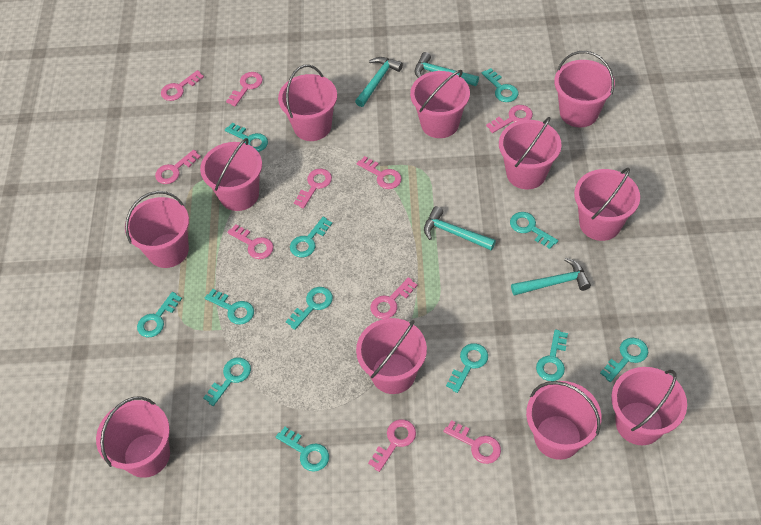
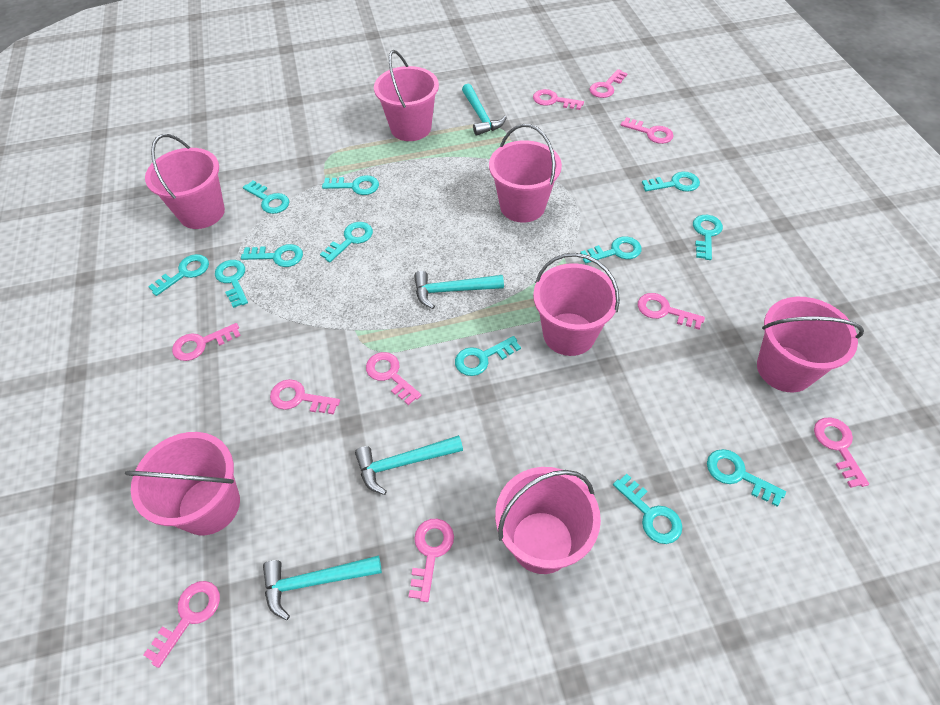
pink bucket: 11 -> 7

